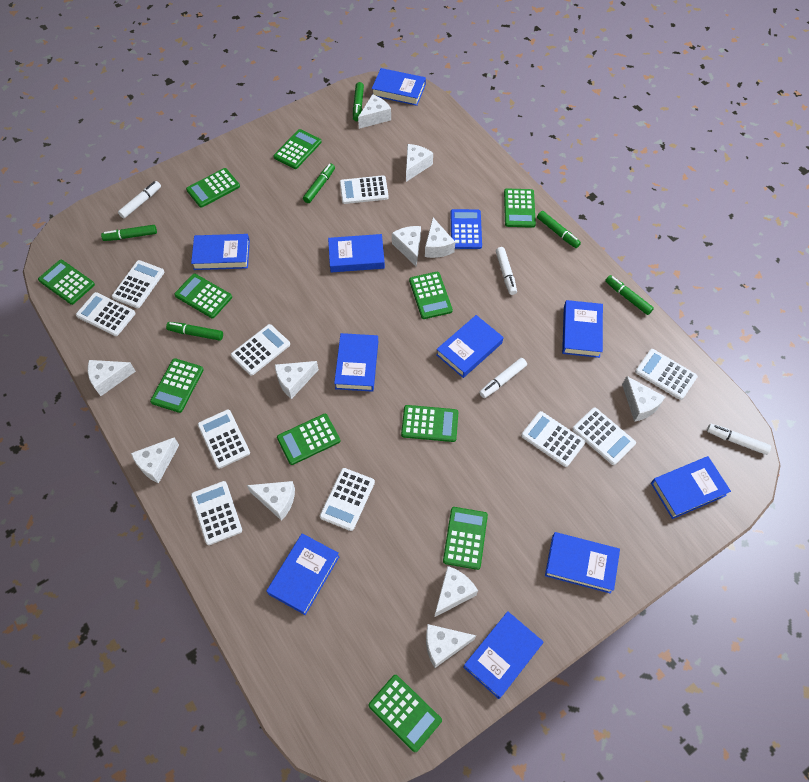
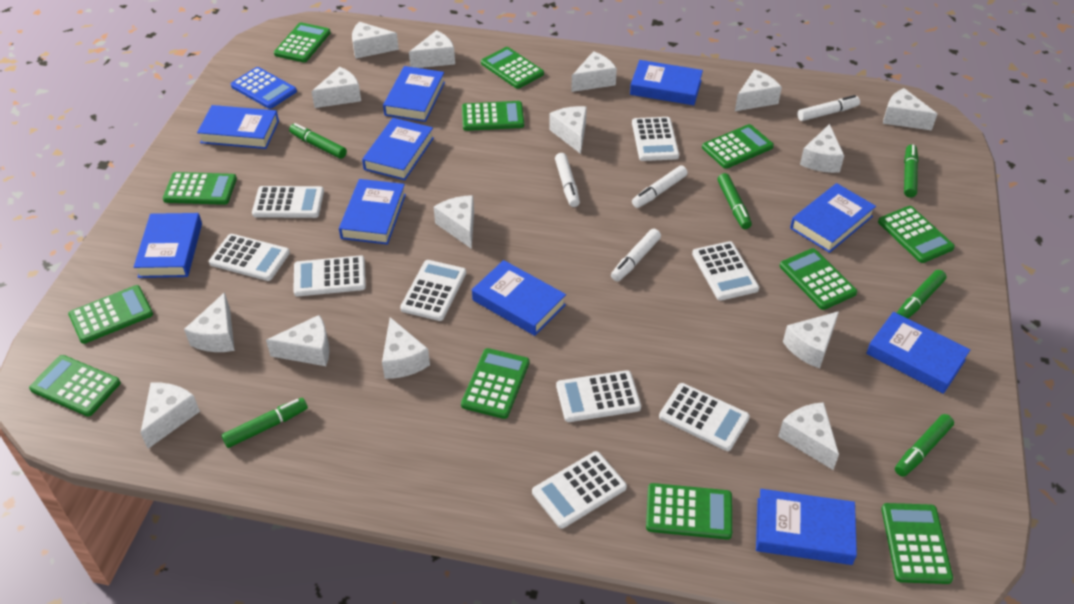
green calculator: 11 -> 12
white calculator: 10 -> 9
white cheese: 11 -> 15

